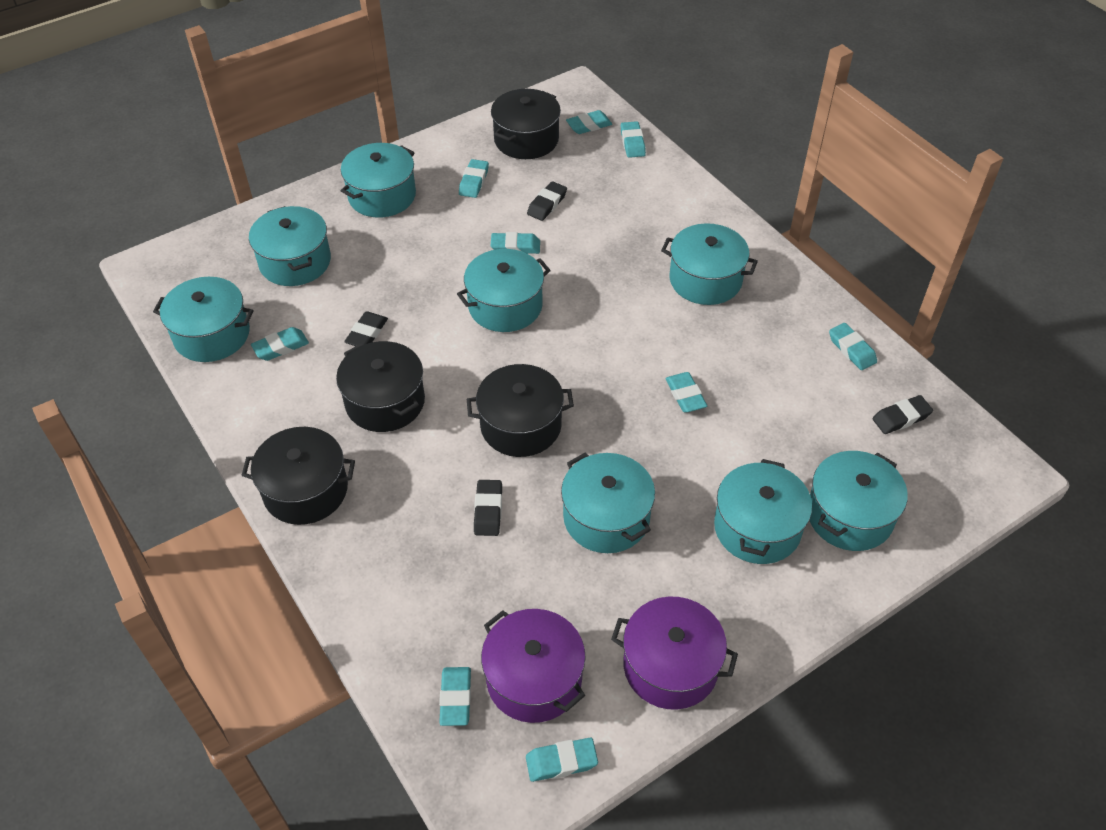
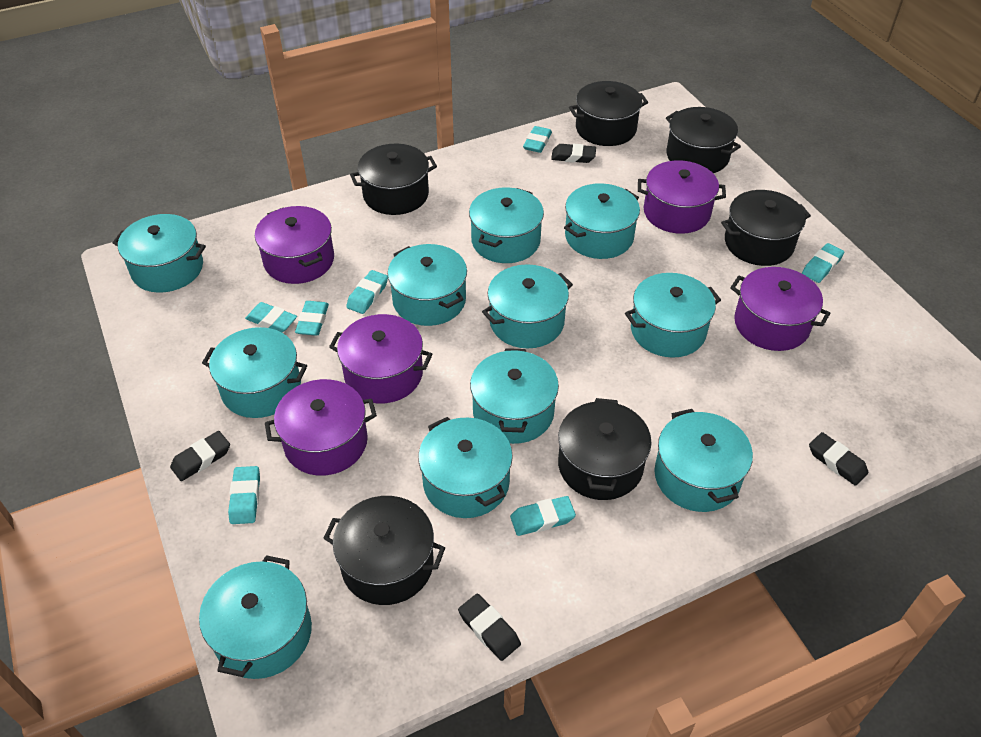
black pot: 4 -> 6
purple pot: 2 -> 5
turquoise eraser: 9 -> 7
turquoise pot: 8 -> 11

